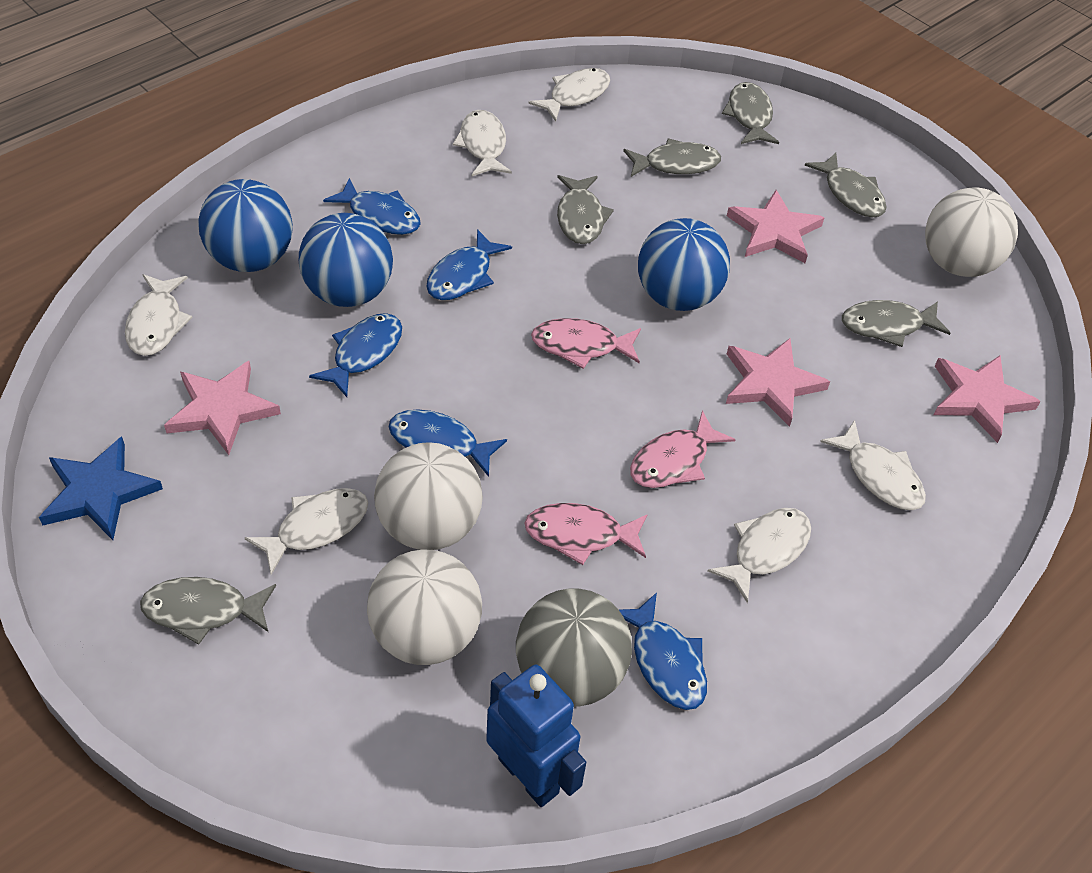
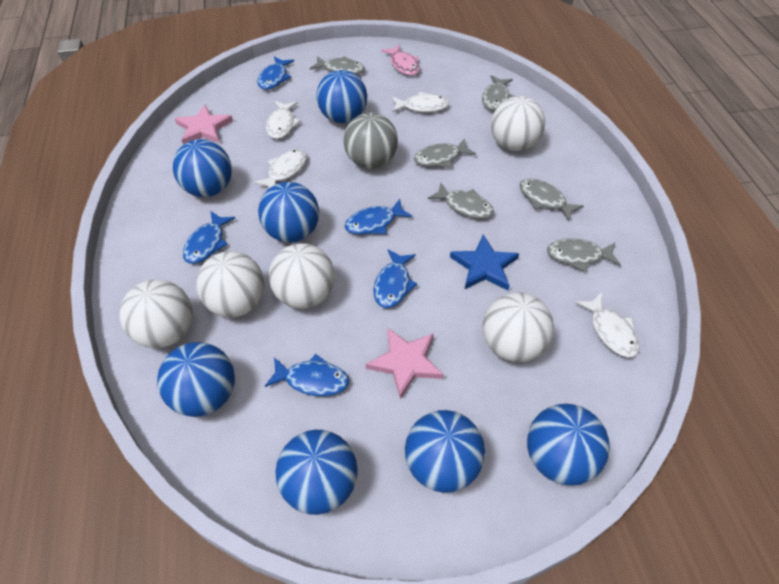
blue ball: 3 -> 7
blue robot: 1 -> 0
pink fish: 3 -> 1
pink star: 4 -> 2
white ball: 3 -> 5
white fish: 6 -> 4

